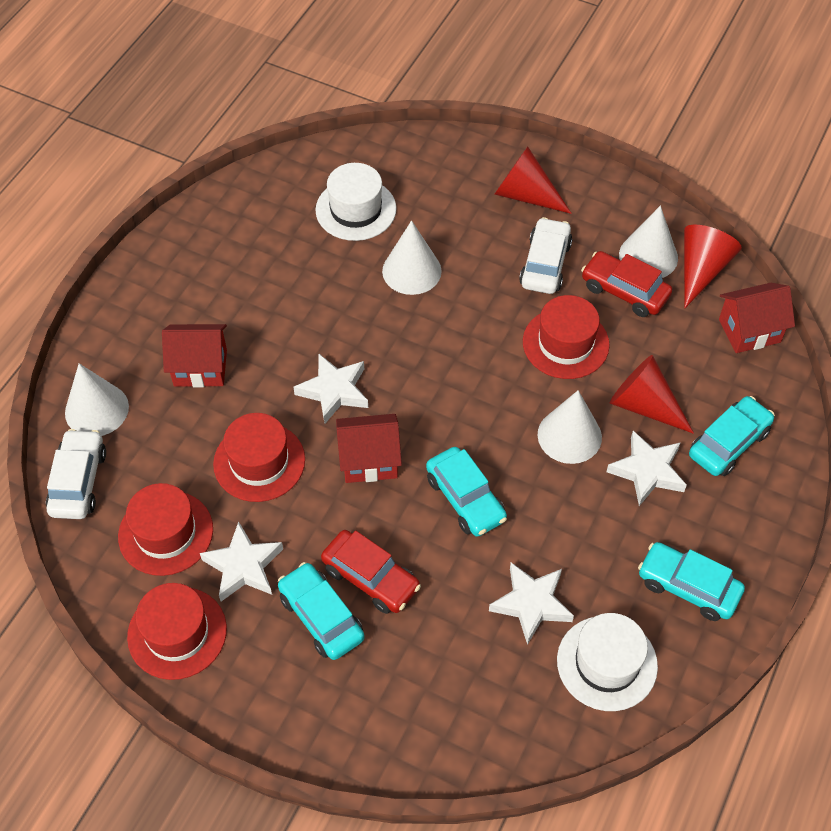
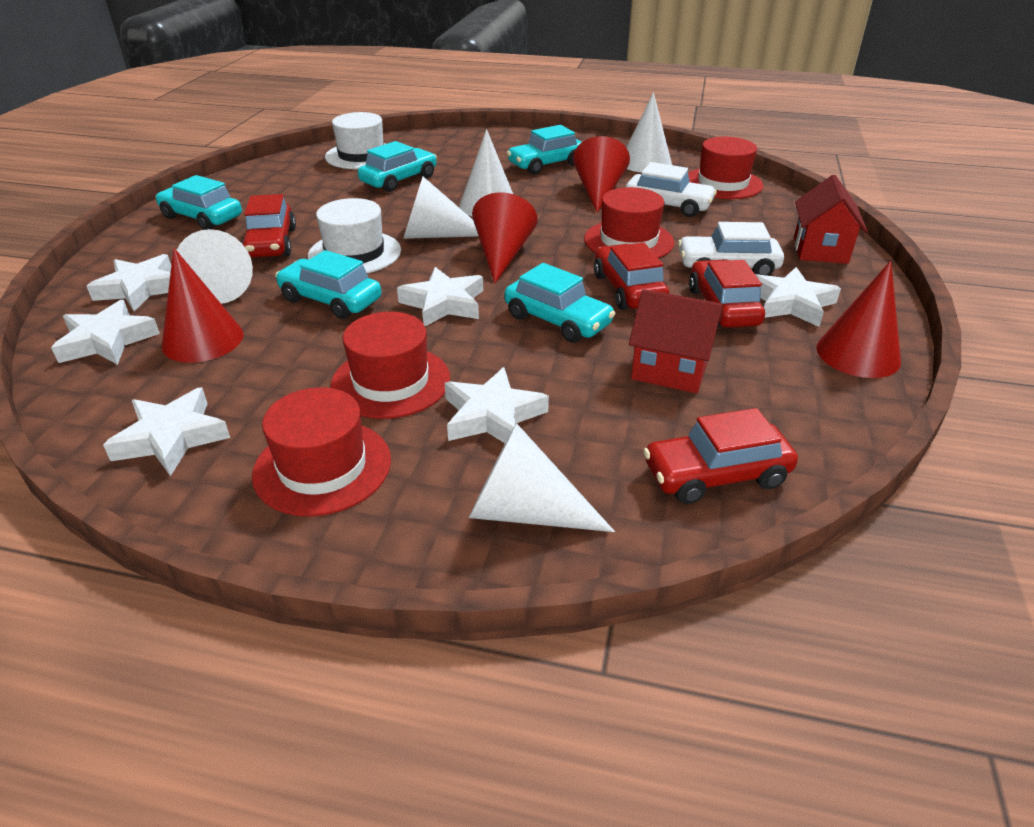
red car: 2 -> 4
red cone: 3 -> 4
red house: 3 -> 2
turquoise car: 4 -> 5
white cone: 4 -> 5
white star: 4 -> 6

